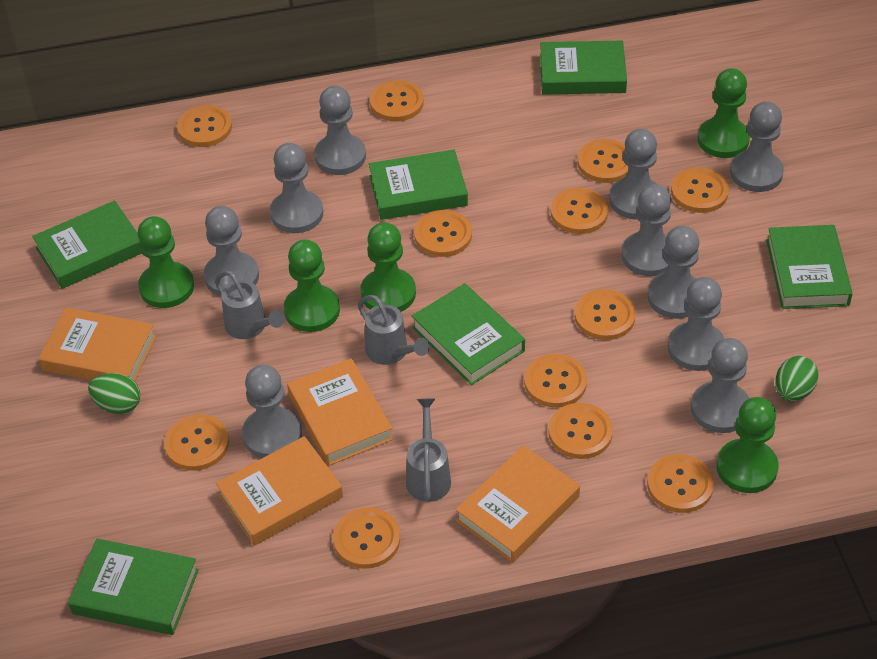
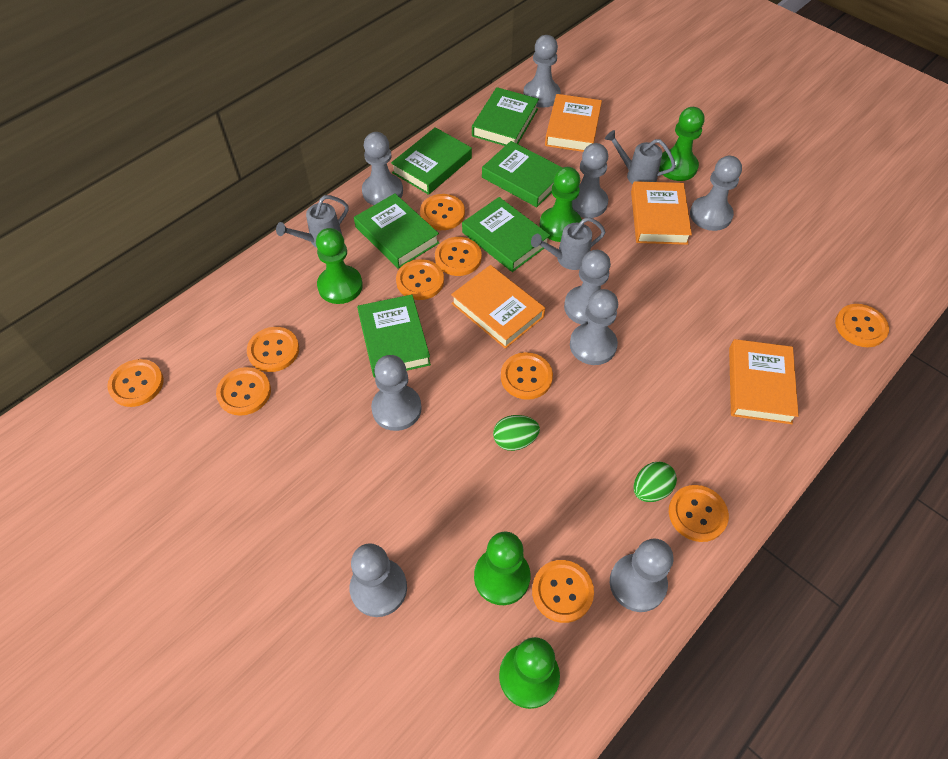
grey pawn: 10 -> 9
orange button: 12 -> 10

